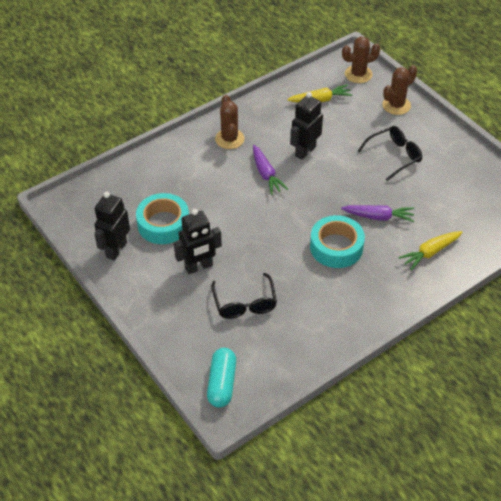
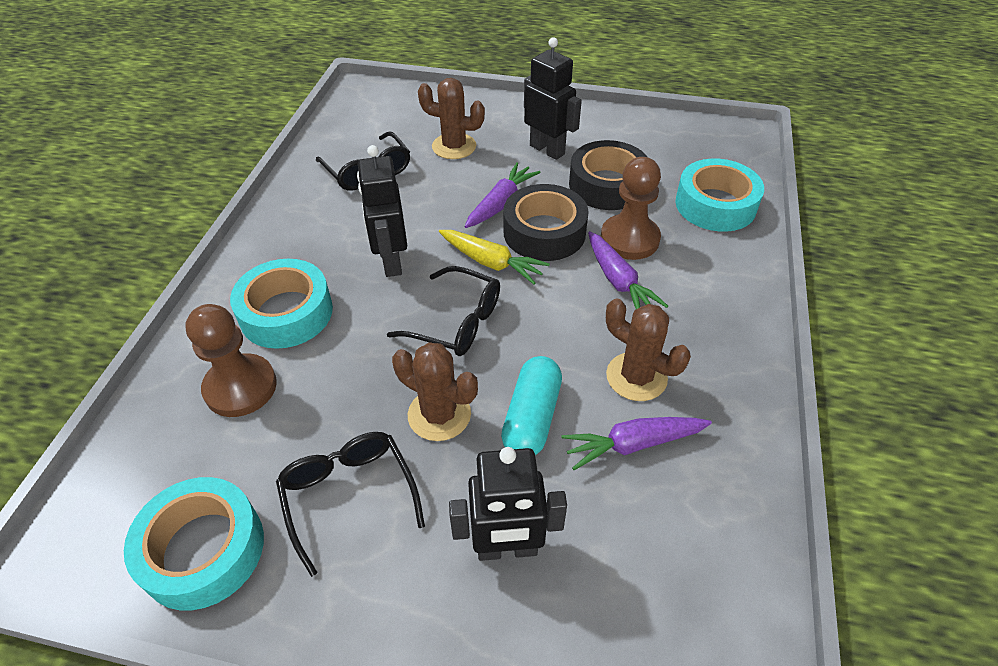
black glasses: 2 -> 3
black tape: 0 -> 2
brown pawn: 0 -> 2
purple carrot: 2 -> 3
turquoise tape: 2 -> 3
yellow carrot: 2 -> 1

